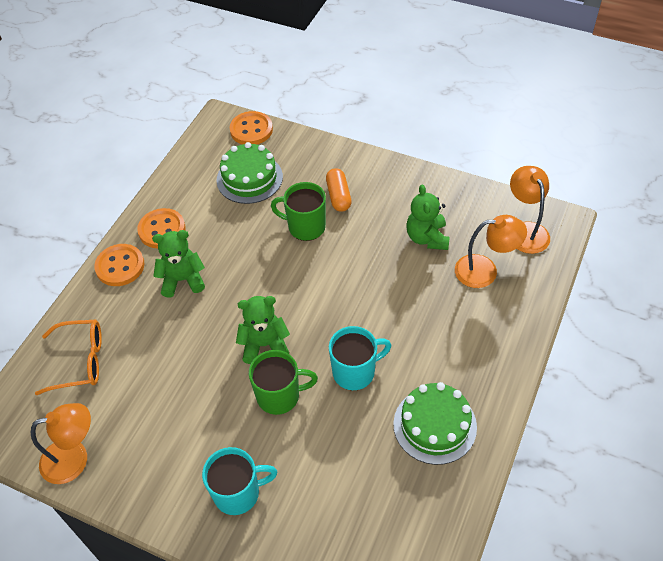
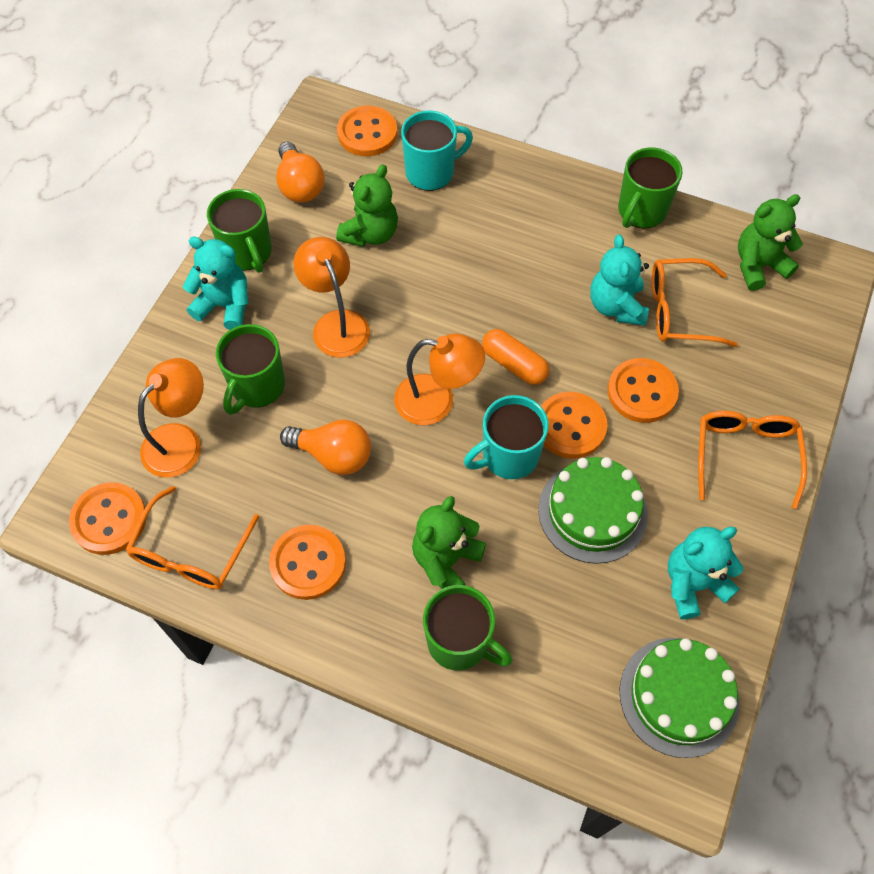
green mug: 2 -> 4
orange button: 3 -> 5
orange glasses: 1 -> 3
orange light bulb: 0 -> 2
turquoise teddy bear: 0 -> 3

